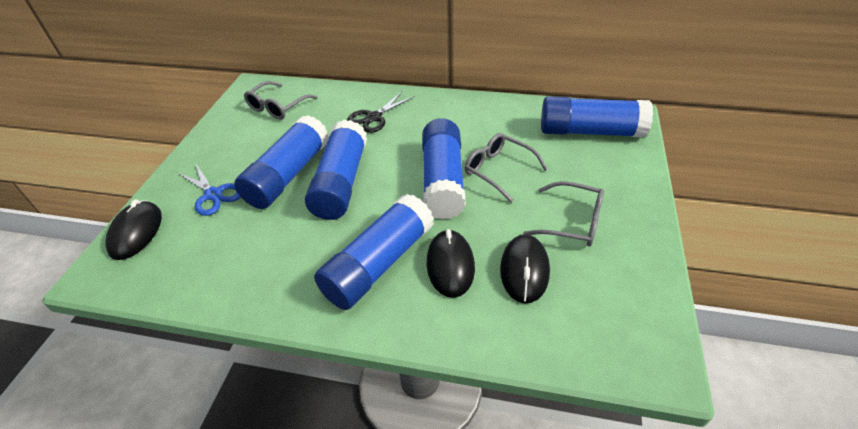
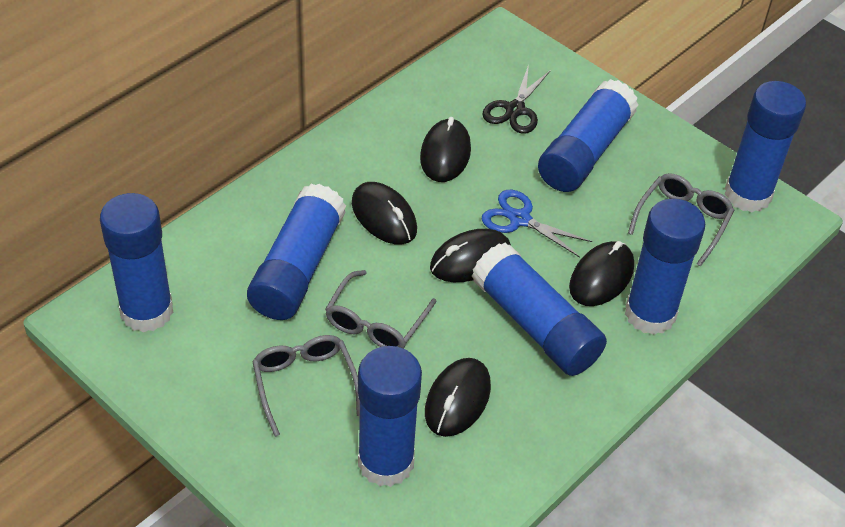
black mouse: 3 -> 5
blue glue stick: 5 -> 7

